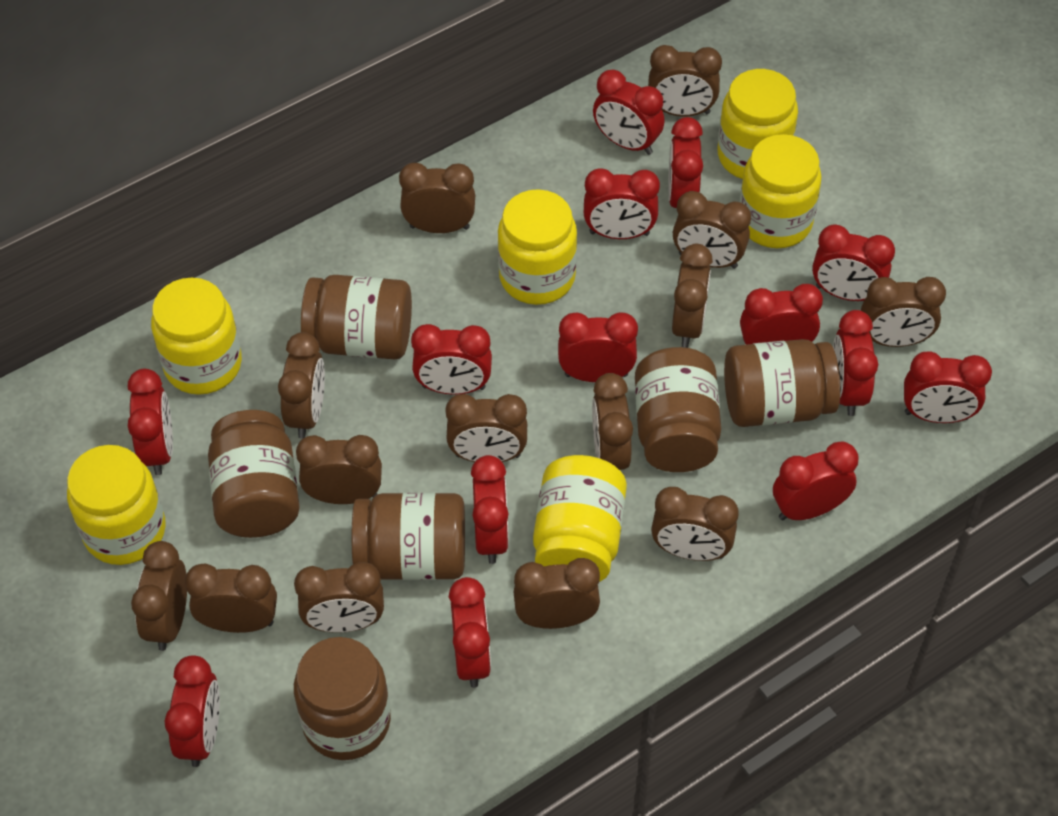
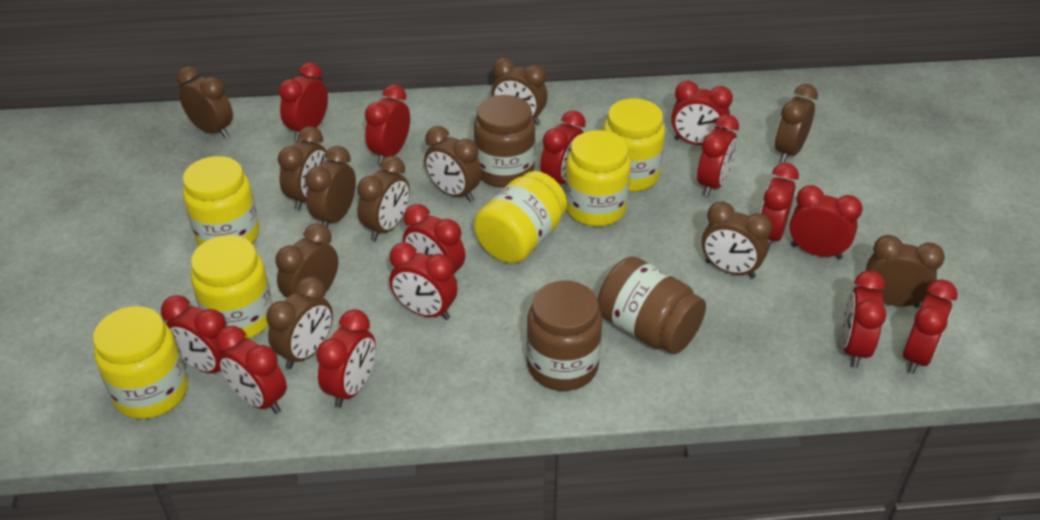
brown clock: 14 -> 11
brown jar: 6 -> 3

